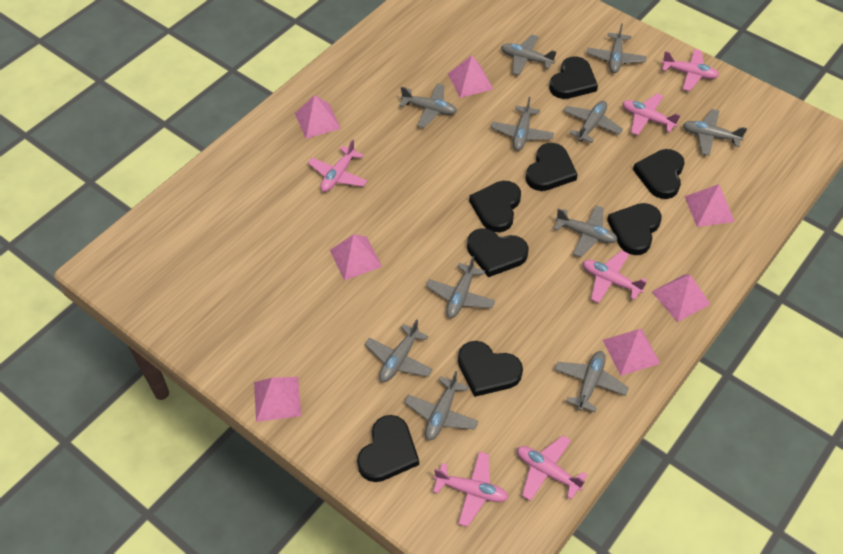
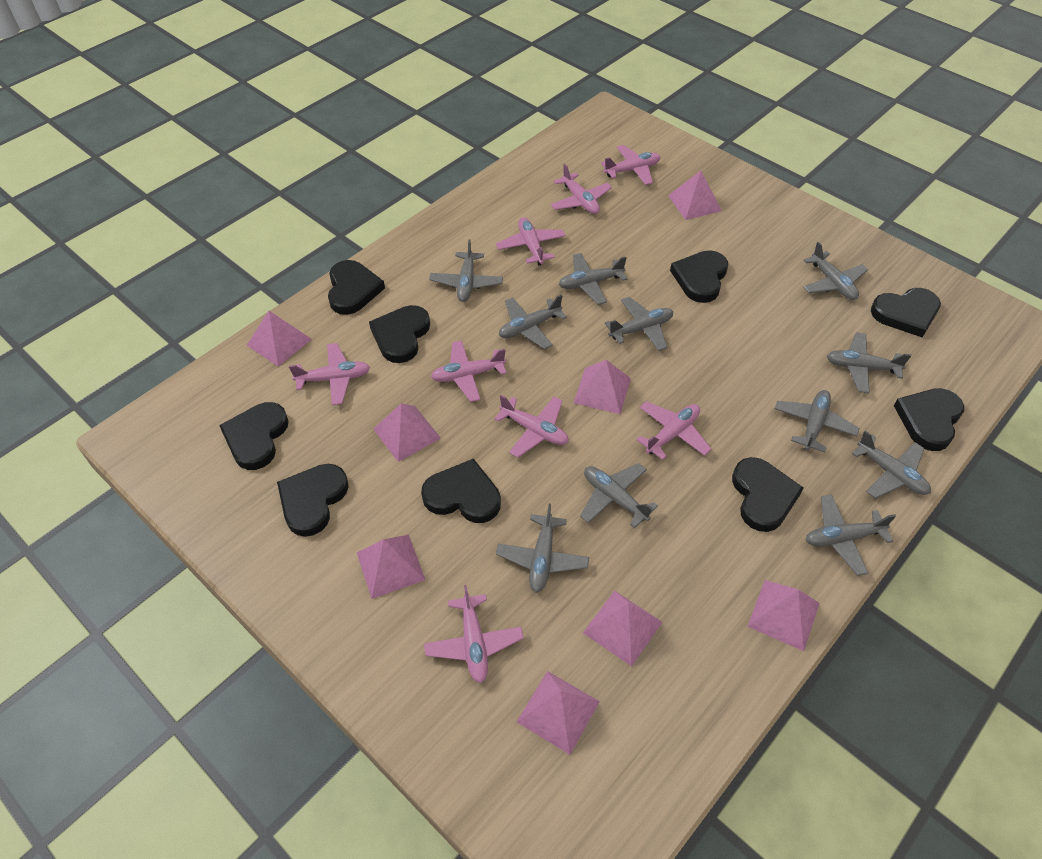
black heart: 8 -> 9
pink plane: 6 -> 8
pink pyramid: 7 -> 8

